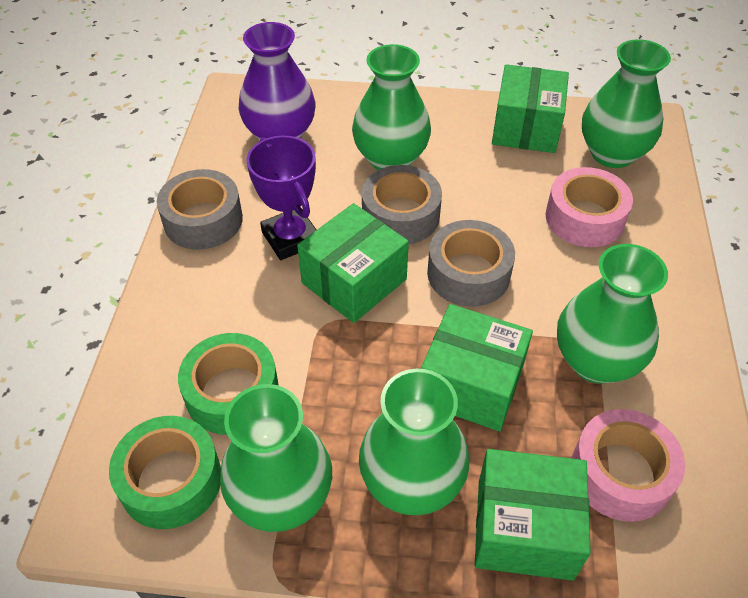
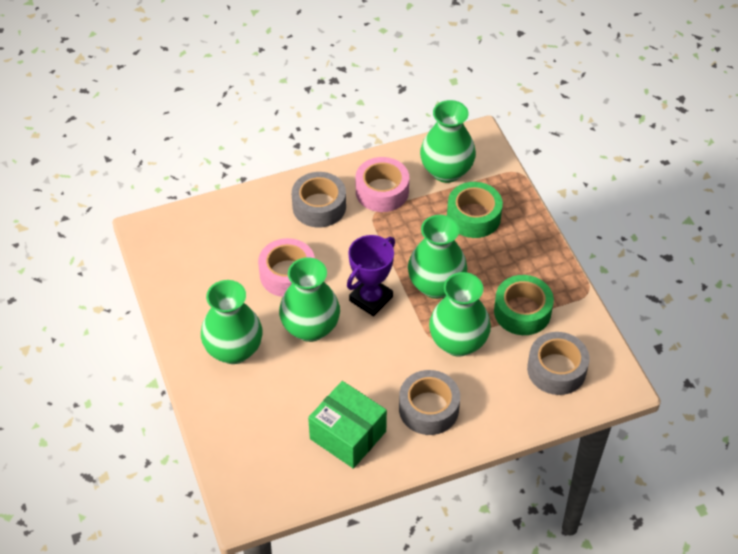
green box: 4 -> 1
purple vase: 1 -> 0

